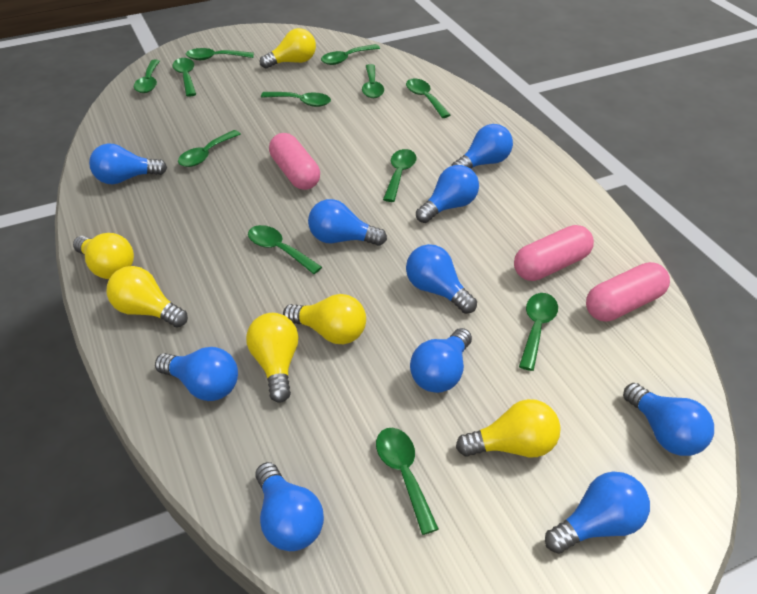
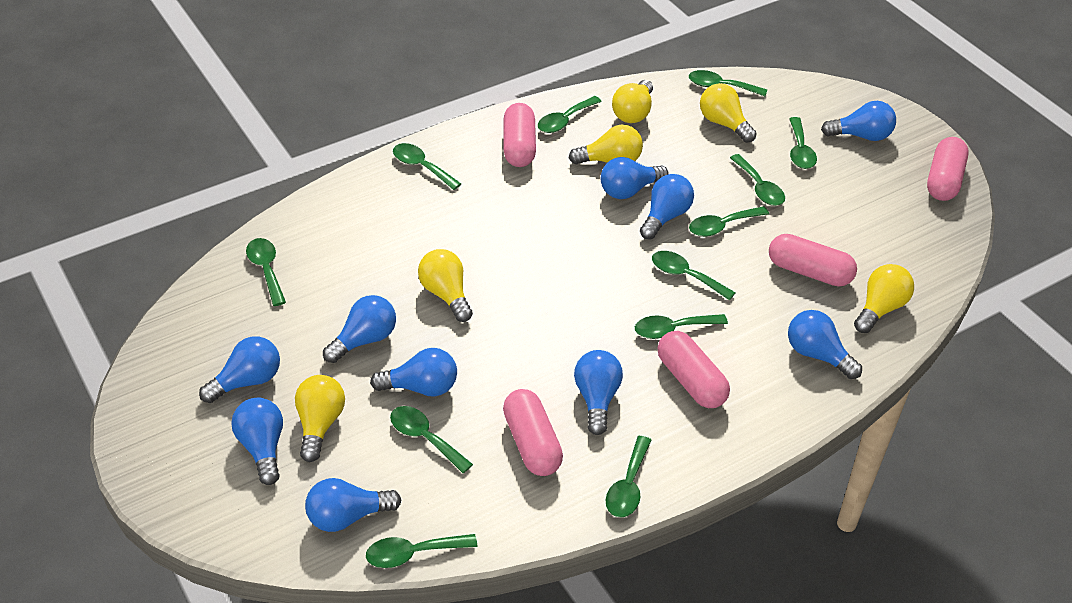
pink capsule: 3 -> 5

